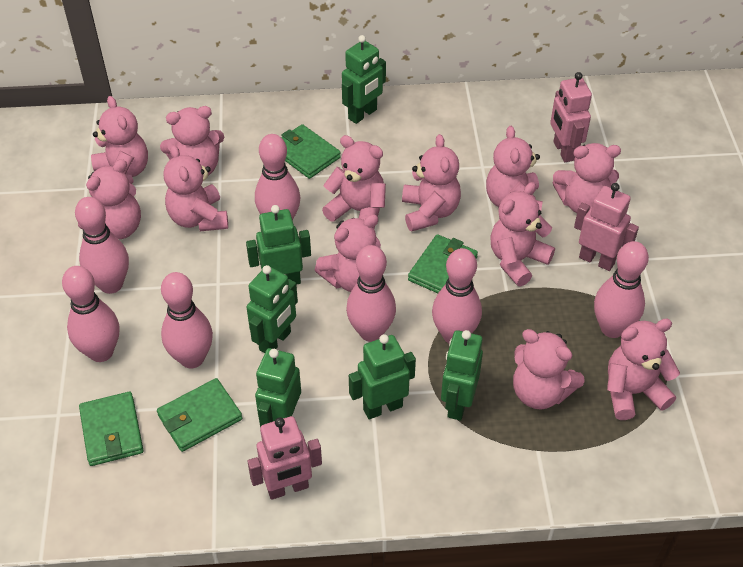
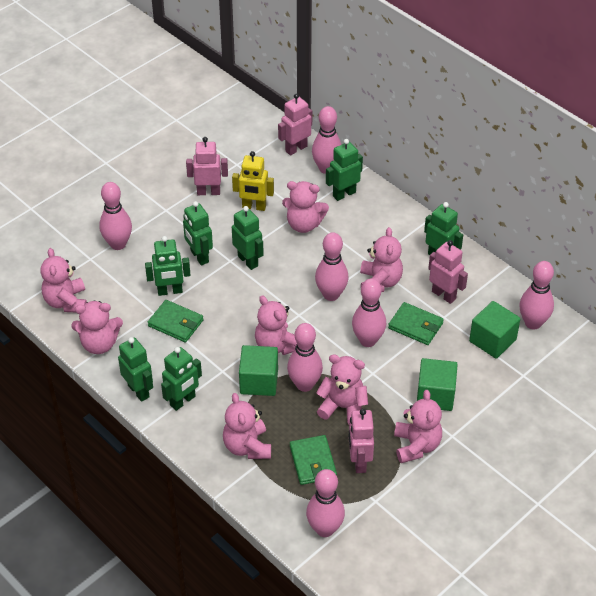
green cube: 0 -> 3
green robot: 6 -> 7
green wallet: 4 -> 3
pink robot: 3 -> 4
pink teddy bear: 12 -> 8
yellow robot: 0 -> 1

